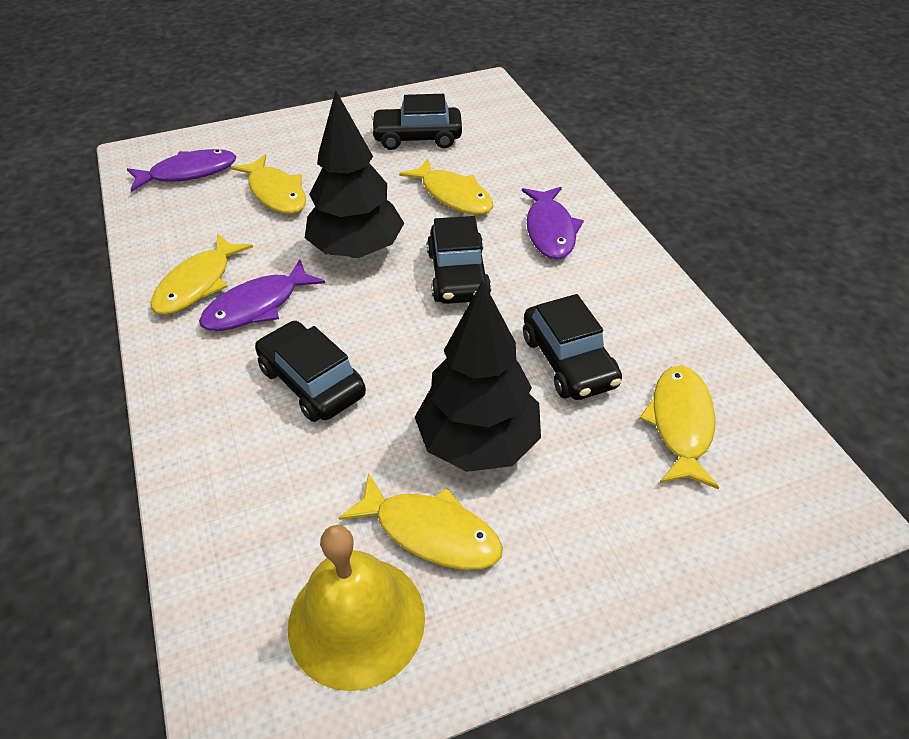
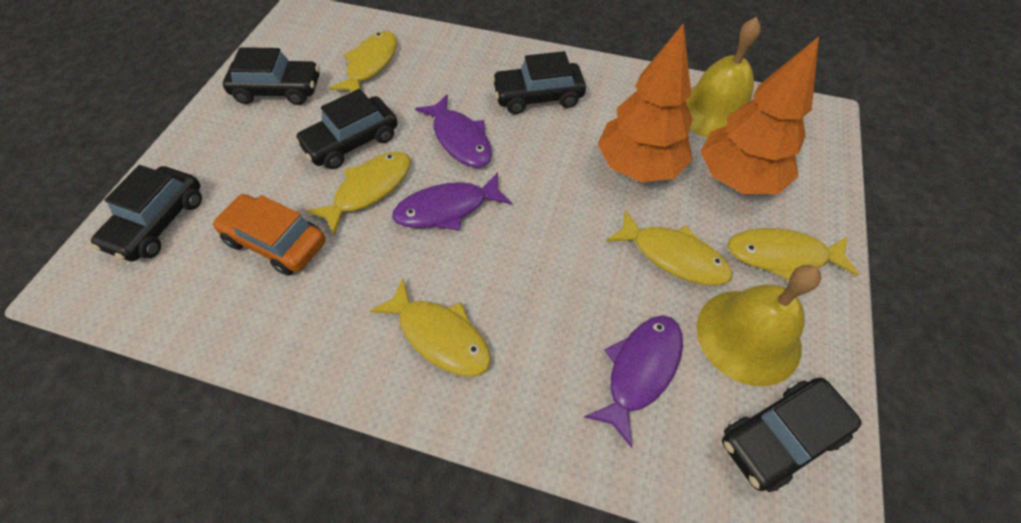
black car: 4 -> 5
black tree: 2 -> 0
orange car: 0 -> 1
orange tree: 0 -> 2
yellow bell: 1 -> 2

